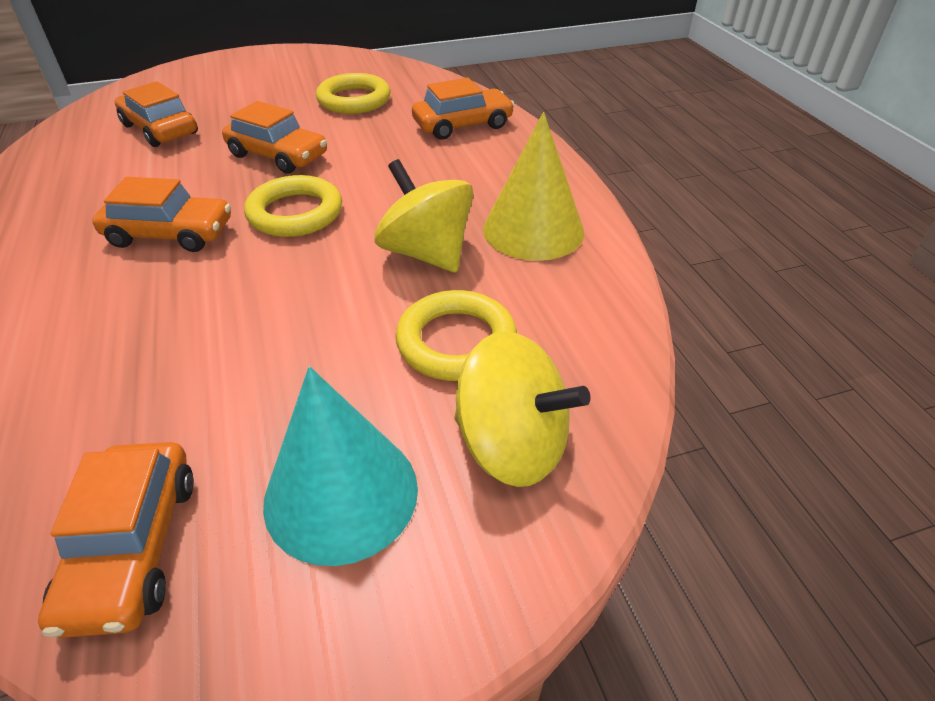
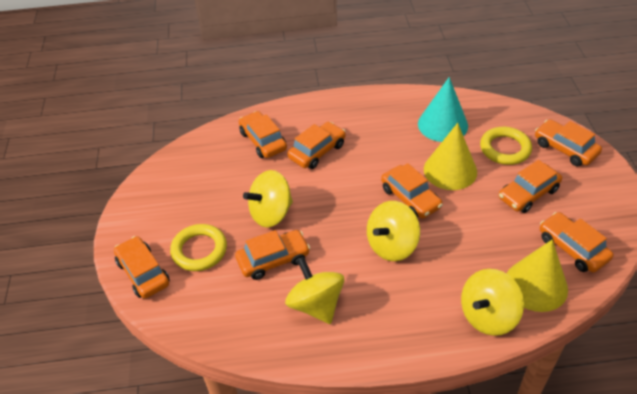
orange car: 5 -> 8
yellow cone: 1 -> 2
yellow ring: 3 -> 2
yellow spinning top: 2 -> 4

